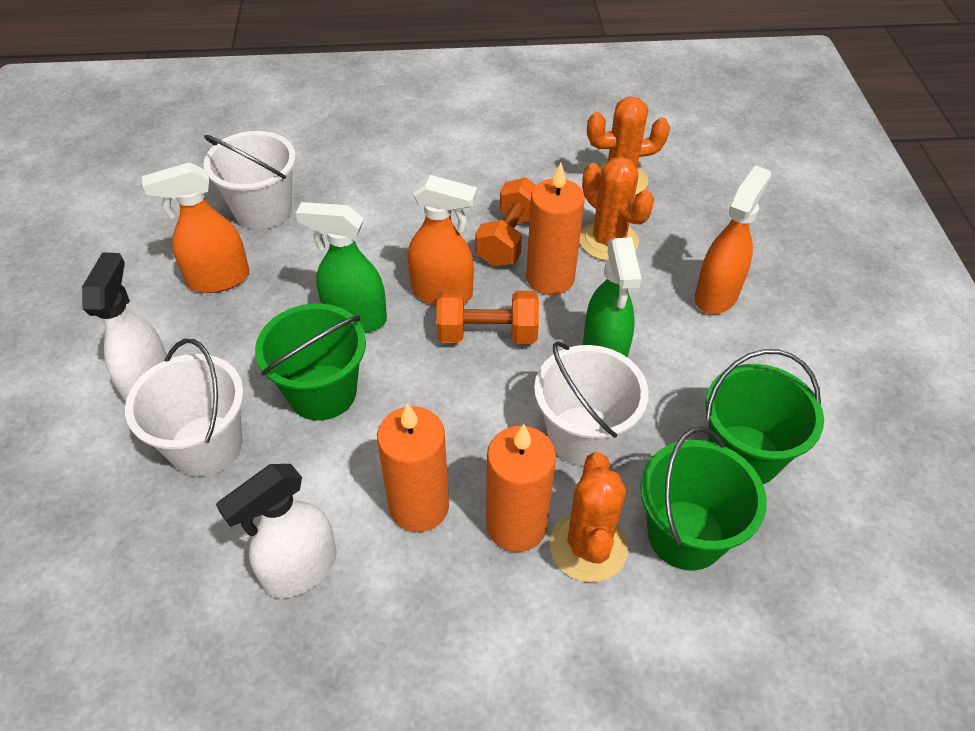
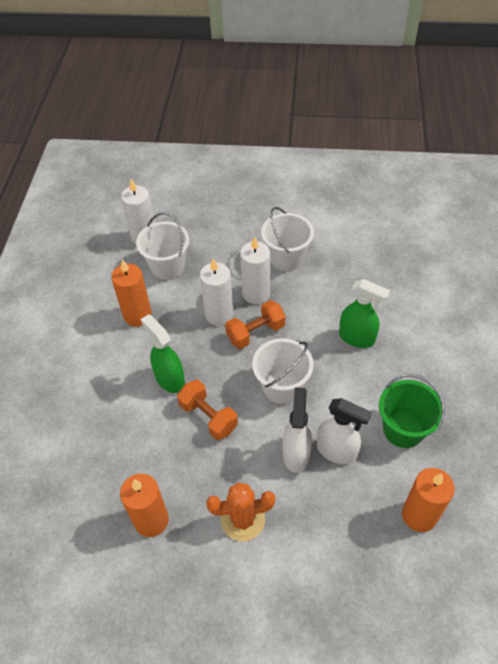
green bucket: 3 -> 1
orange cactus: 3 -> 1
orange spray bottle: 3 -> 0
white candle: 0 -> 3

